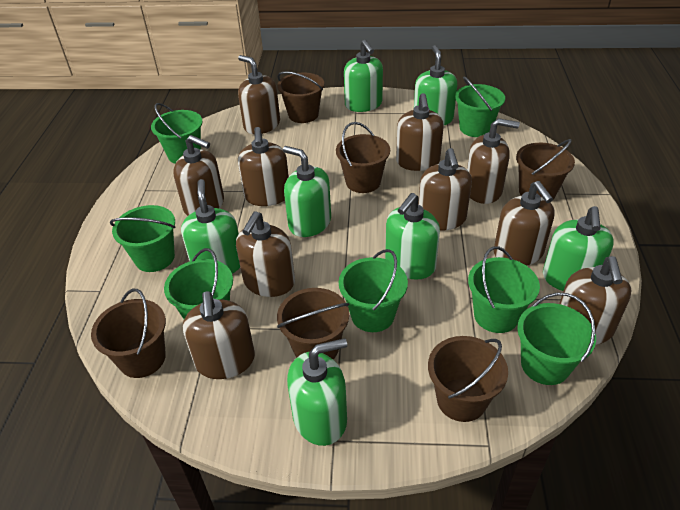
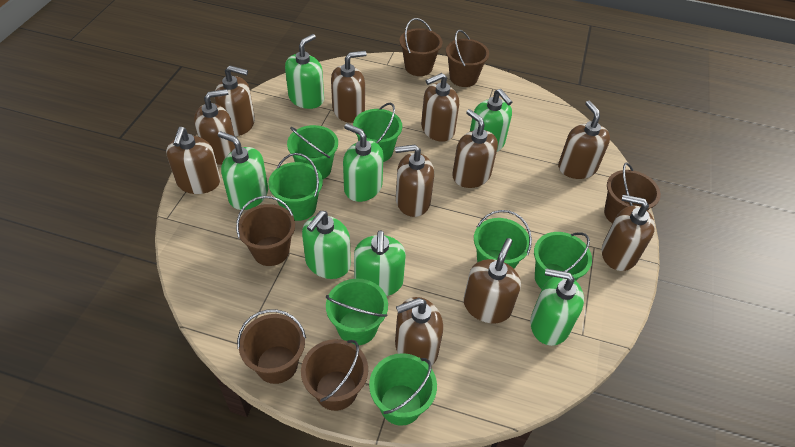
brown soap dispenser: 10 -> 11

